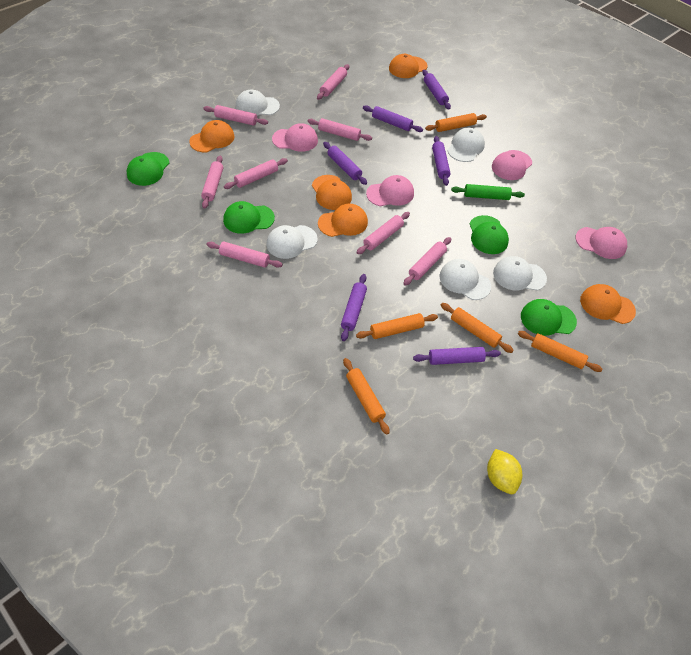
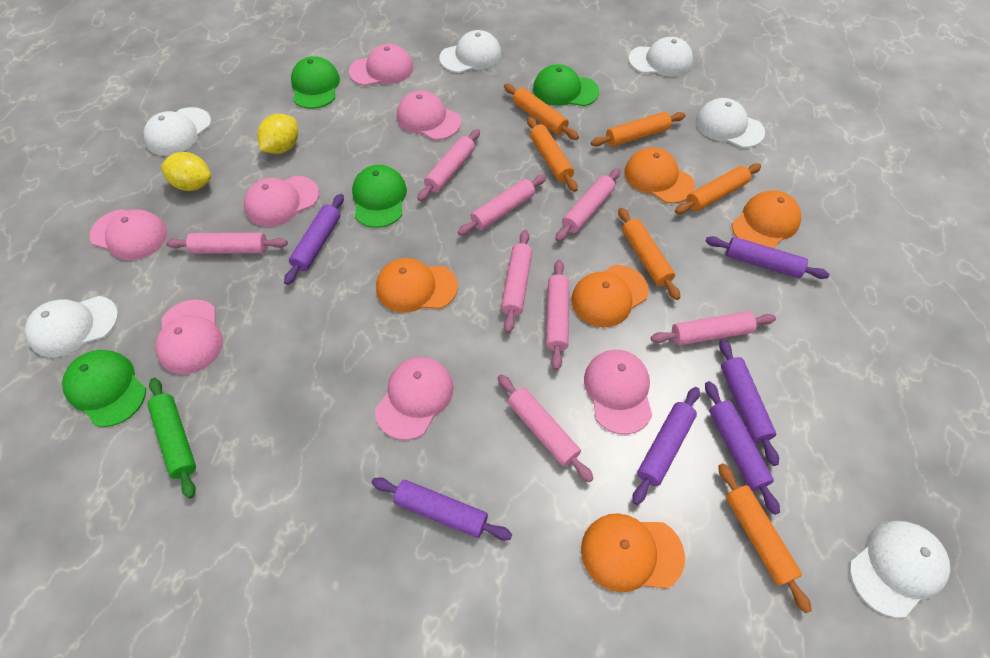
orange rolling pin: 5 -> 6
pink cap: 4 -> 7
white cap: 5 -> 6
yellow lemon: 1 -> 2

